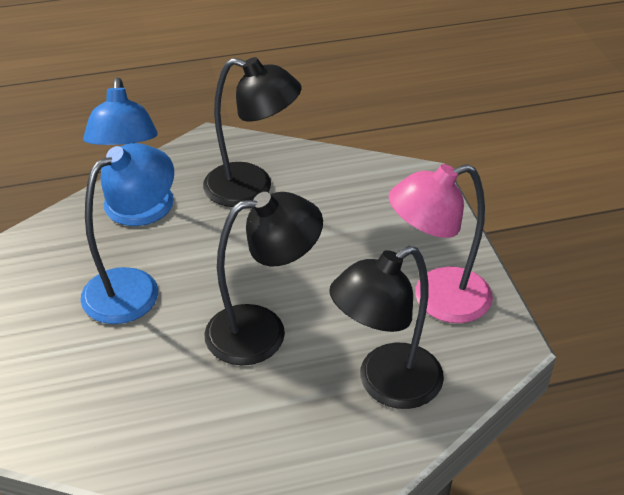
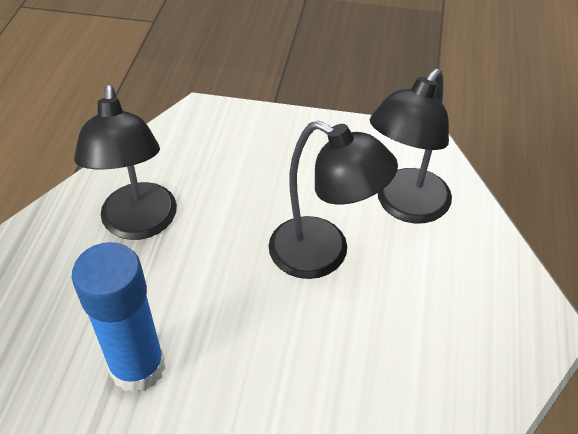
blue glue stick: 0 -> 1
blue lamp: 2 -> 0
pink lamp: 1 -> 0

